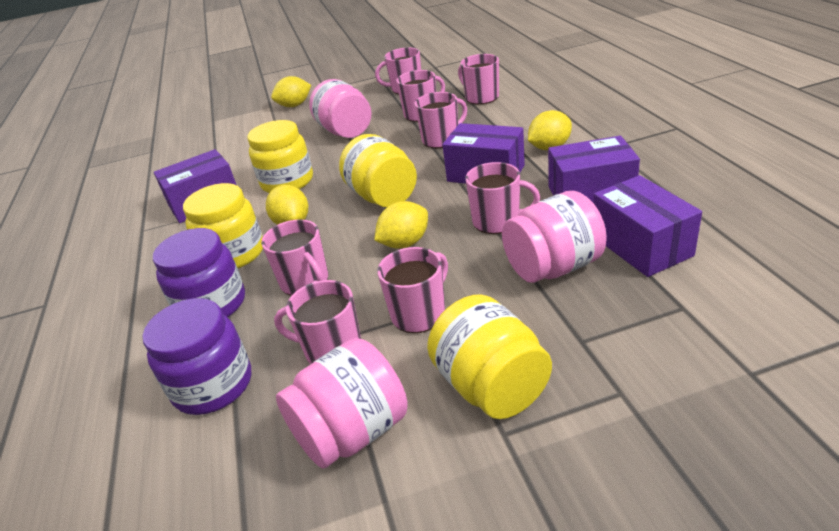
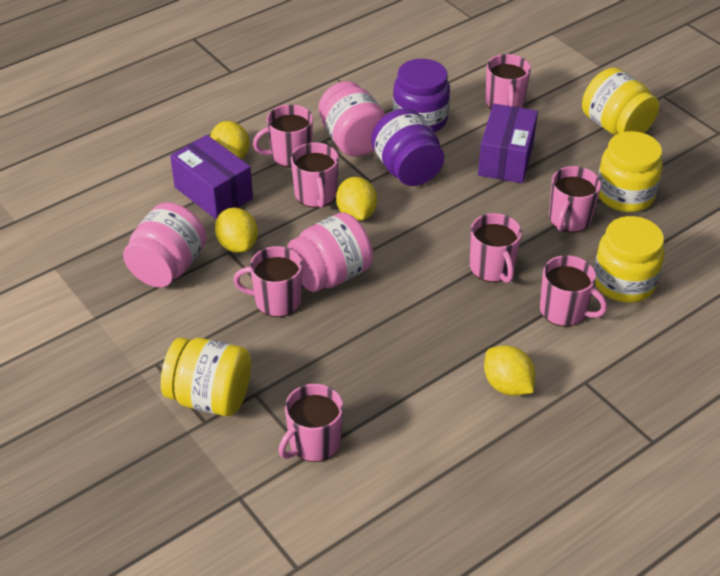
purple box: 4 -> 2

